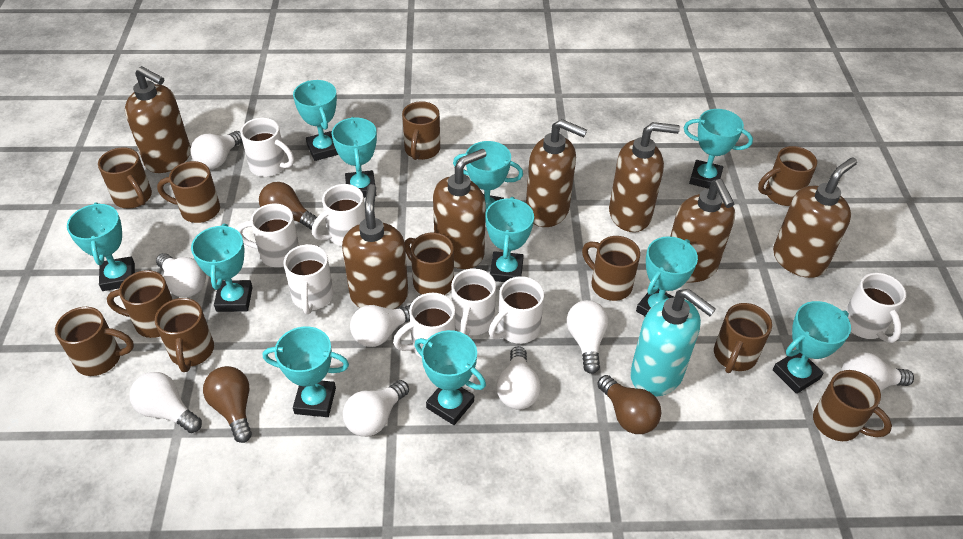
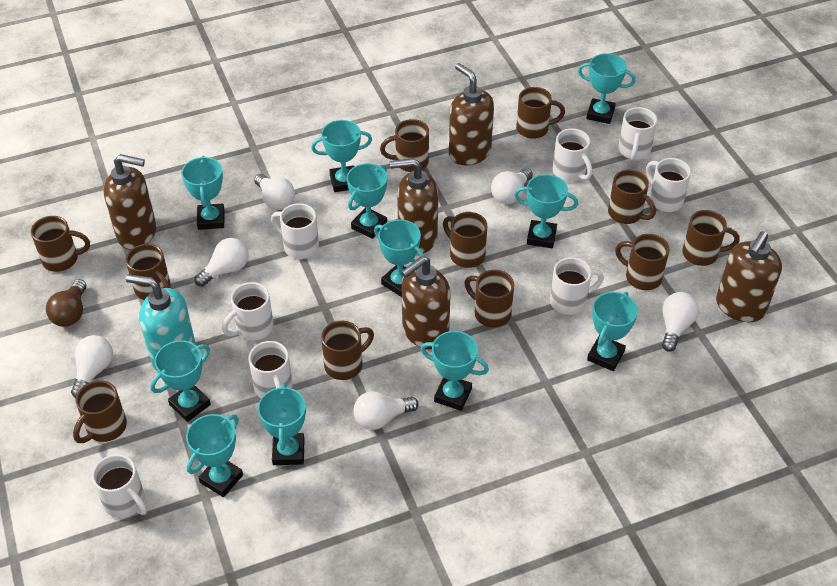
brown light bulb: 3 -> 1
brown soap dispenser: 7 -> 5
white light bulb: 8 -> 6

